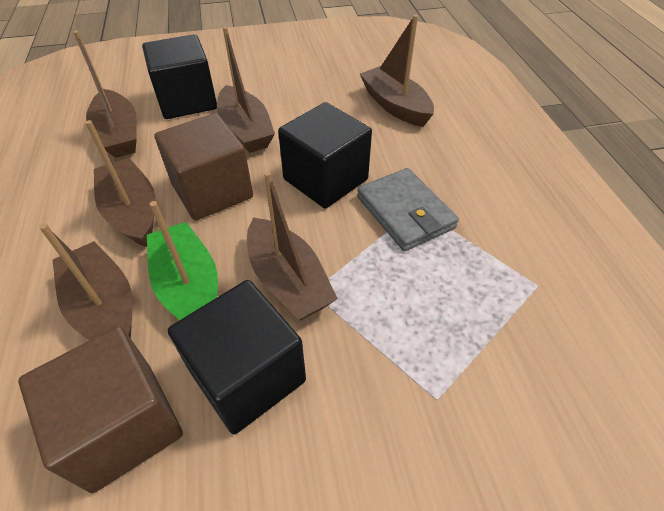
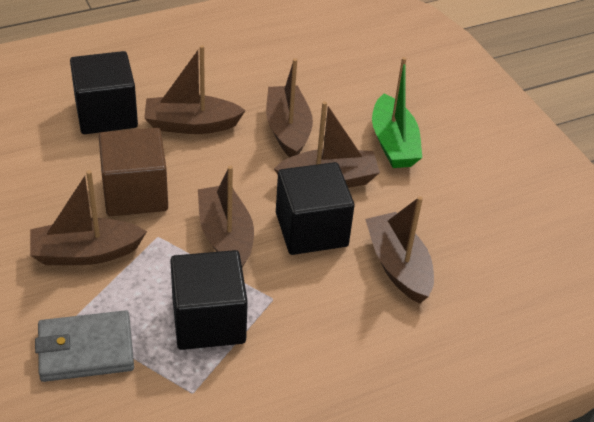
brown cube: 2 -> 1

